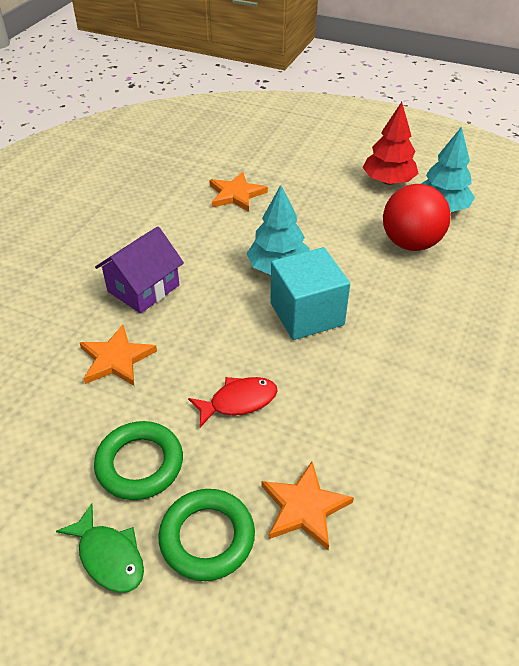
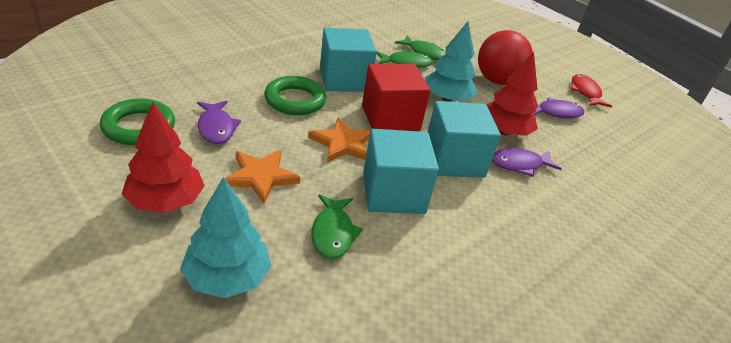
green fish: 1 -> 3
orange star: 3 -> 2
purple fish: 0 -> 3
purple house: 1 -> 0
red cube: 0 -> 1
red tree: 1 -> 2
turquoise cube: 1 -> 3

